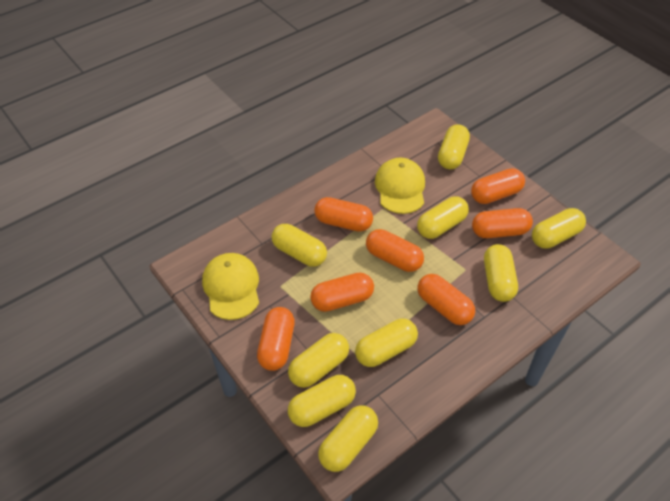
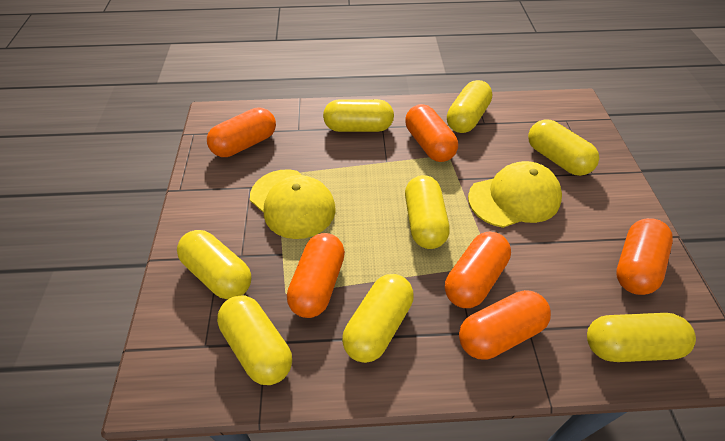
orange capsule: 7 -> 6
yellow capsule: 9 -> 8

